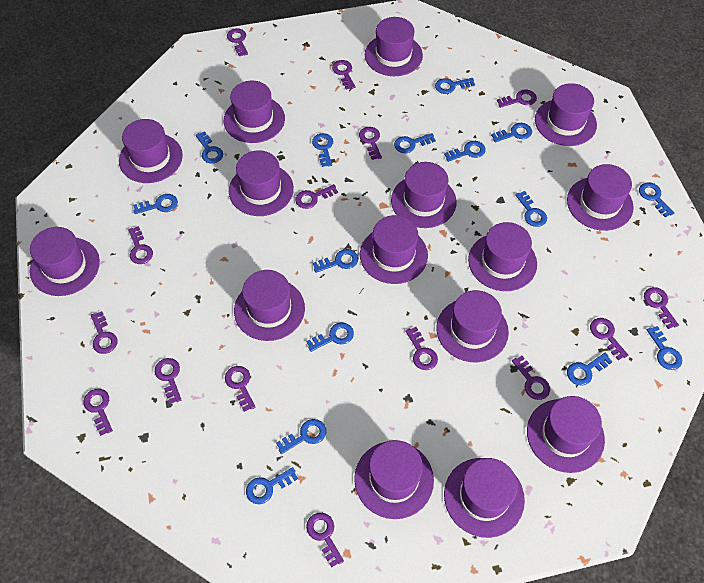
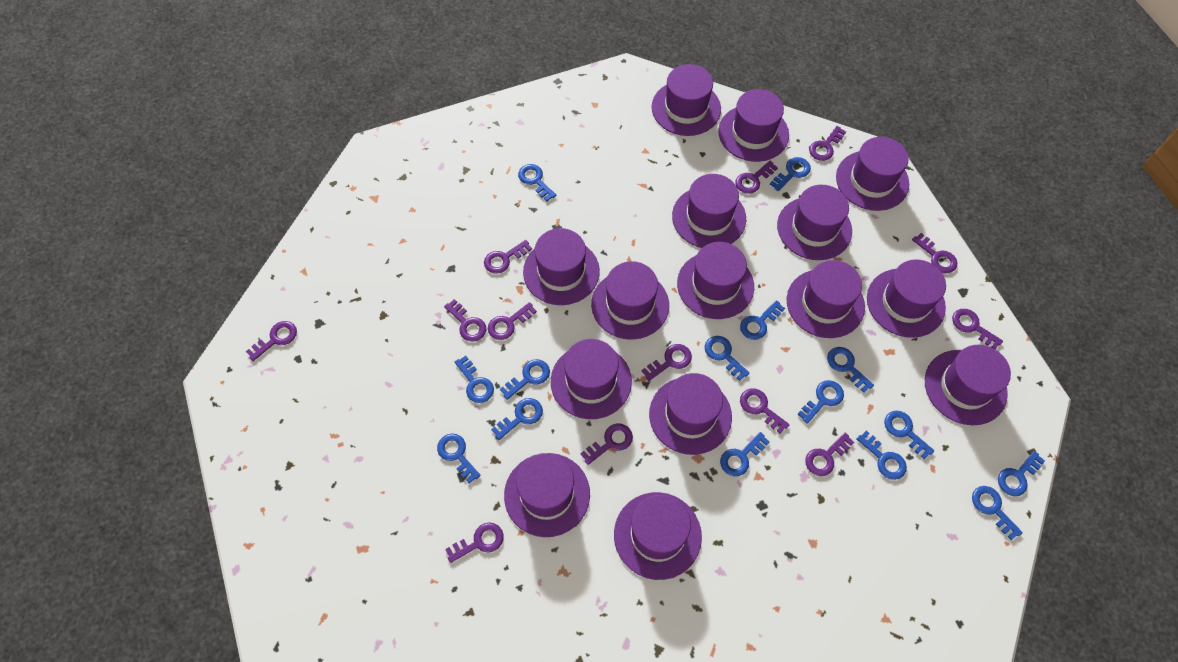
purple key: 15 -> 13

